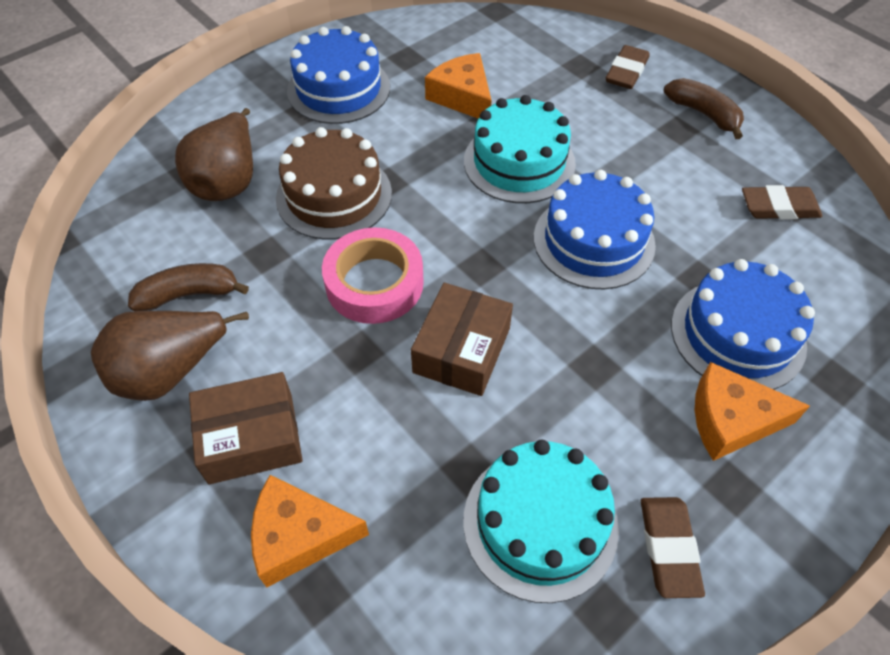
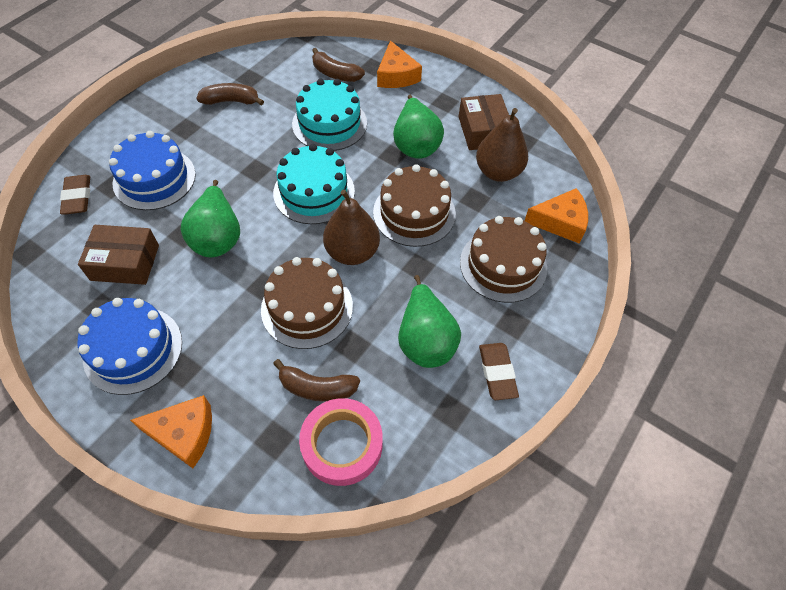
blue cake: 3 -> 2
brown banana: 2 -> 3
brown cake: 1 -> 3
brown eraser: 3 -> 2
green pear: 0 -> 3

